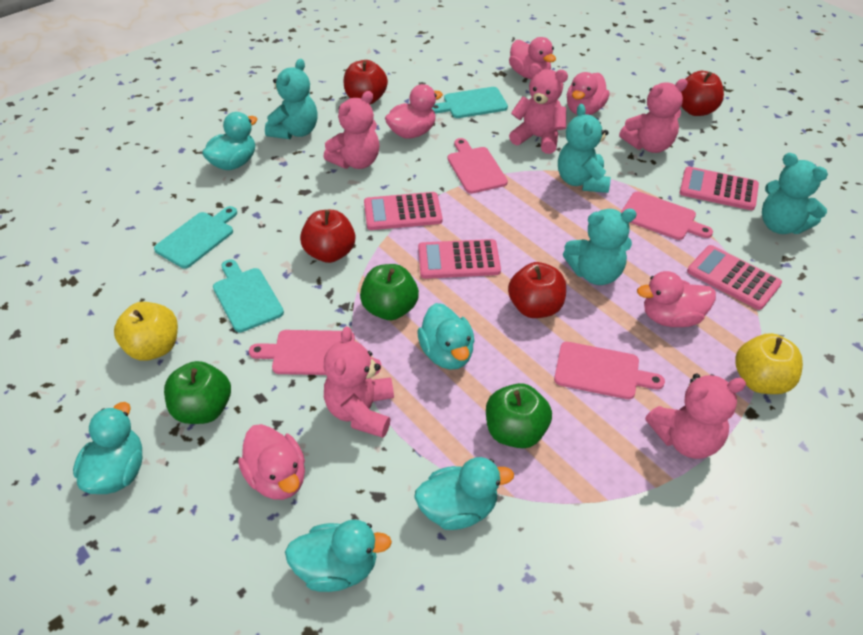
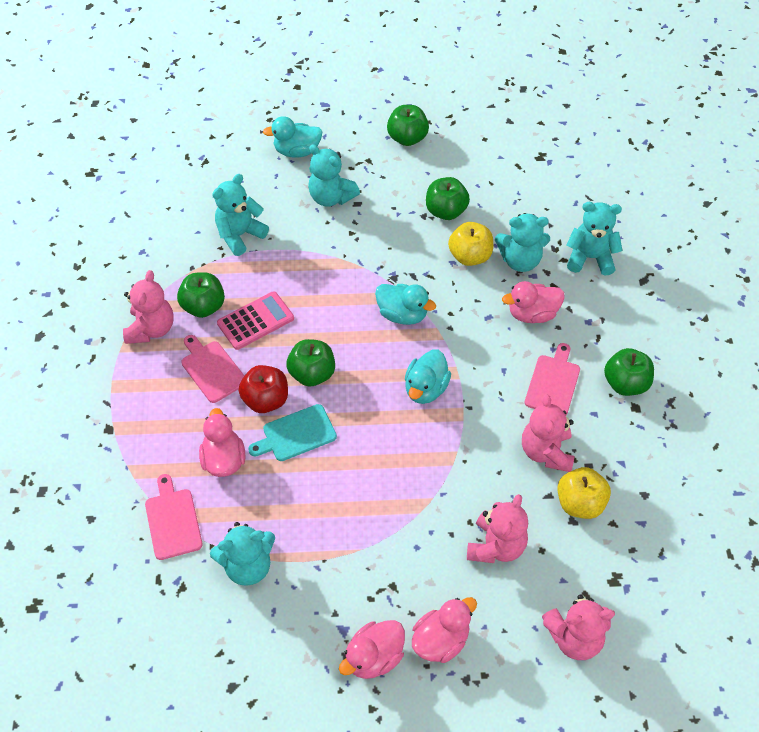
green apple: 3 -> 5
pink calculator: 4 -> 1
pink cutting board: 4 -> 3
pink duck: 5 -> 4
pink teddy bear: 5 -> 4
red apple: 4 -> 1
turquoise cutting board: 3 -> 1
turquoise duck: 5 -> 3
turquoise teddy bear: 4 -> 5

